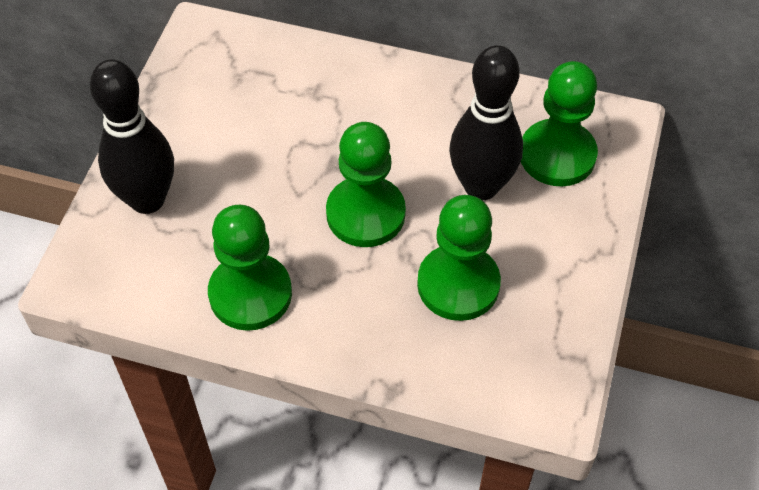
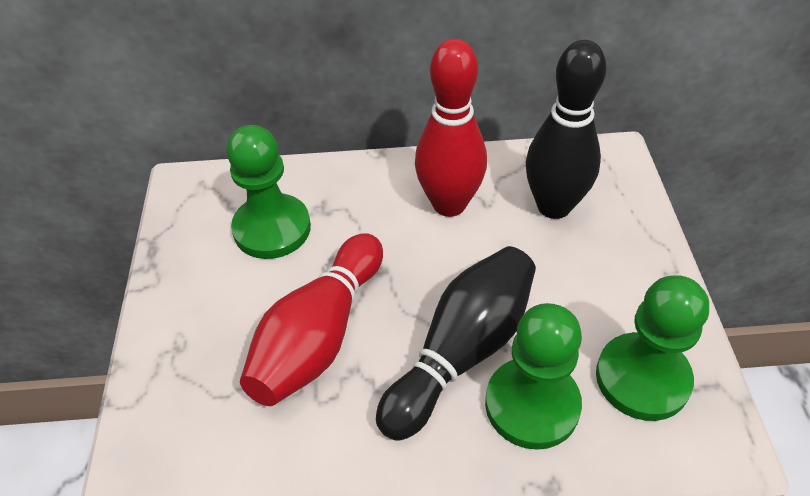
green pawn: 4 -> 3
red bowling pin: 0 -> 2

